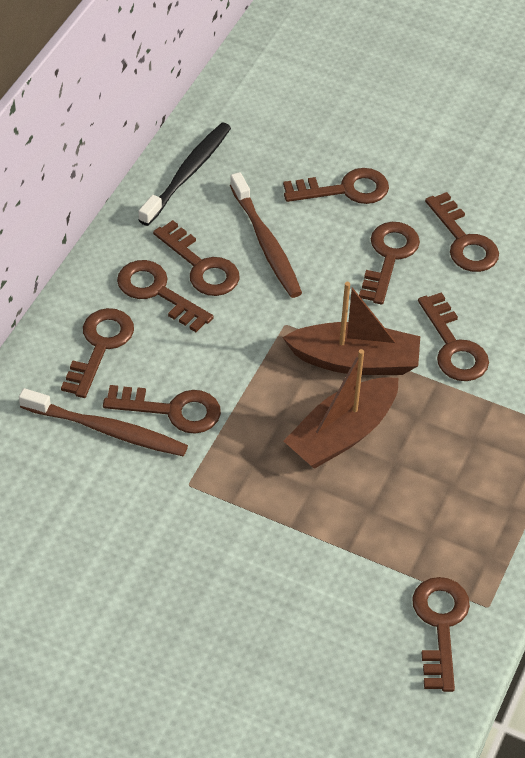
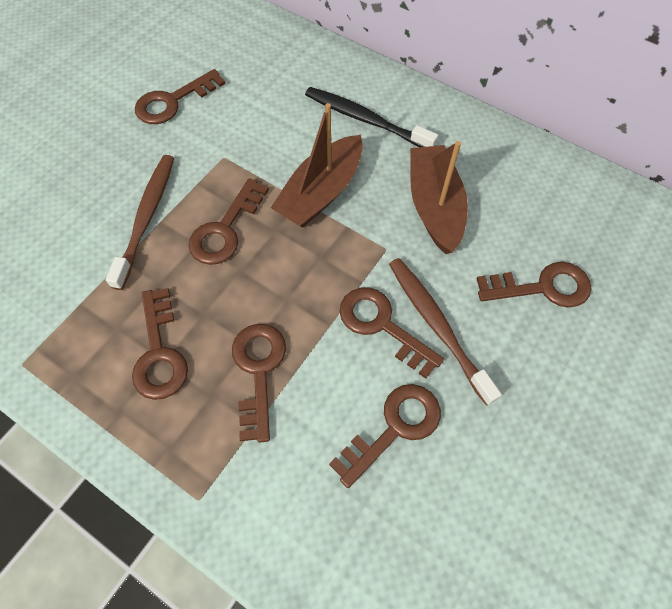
brown key: 9 -> 7

